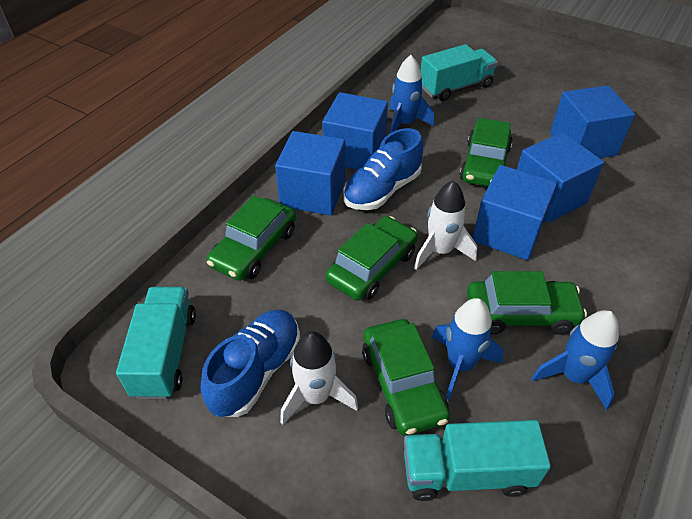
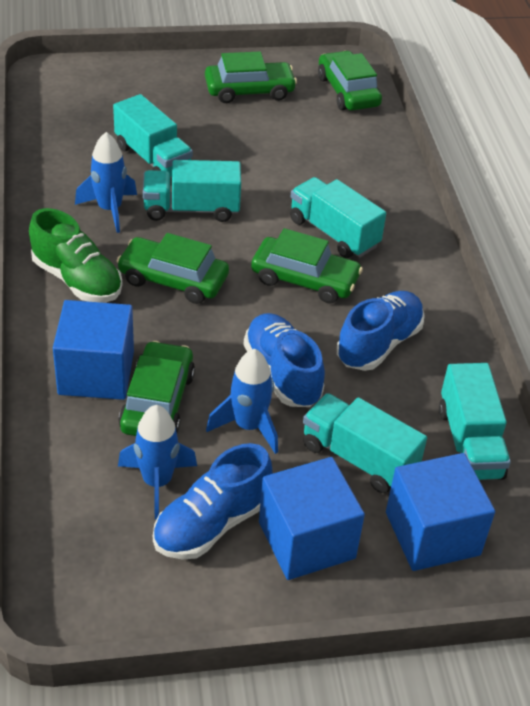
blue cube: 5 -> 3
blue shoe: 2 -> 3
green shoe: 0 -> 1
turquoise truck: 3 -> 5
white rocket: 2 -> 0

